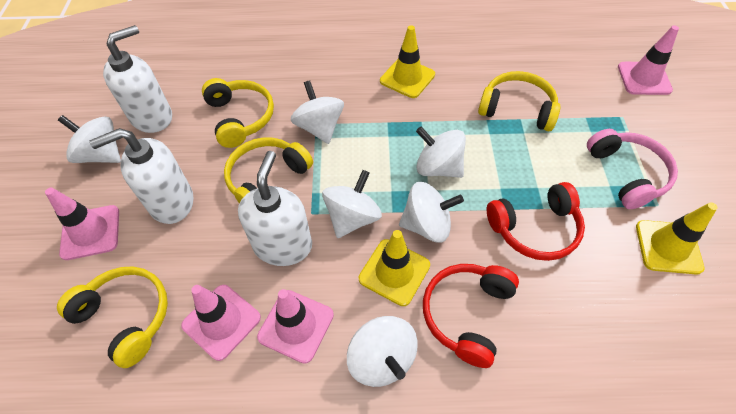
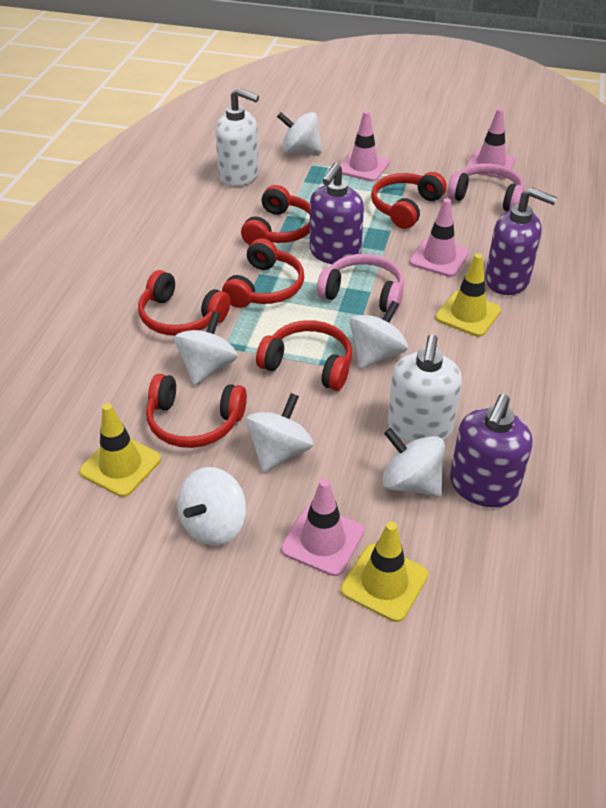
pink headphones: 1 -> 2
purple soap dispenser: 0 -> 3
red headphones: 2 -> 6
white soap dispenser: 3 -> 2
yellow headphones: 4 -> 0

